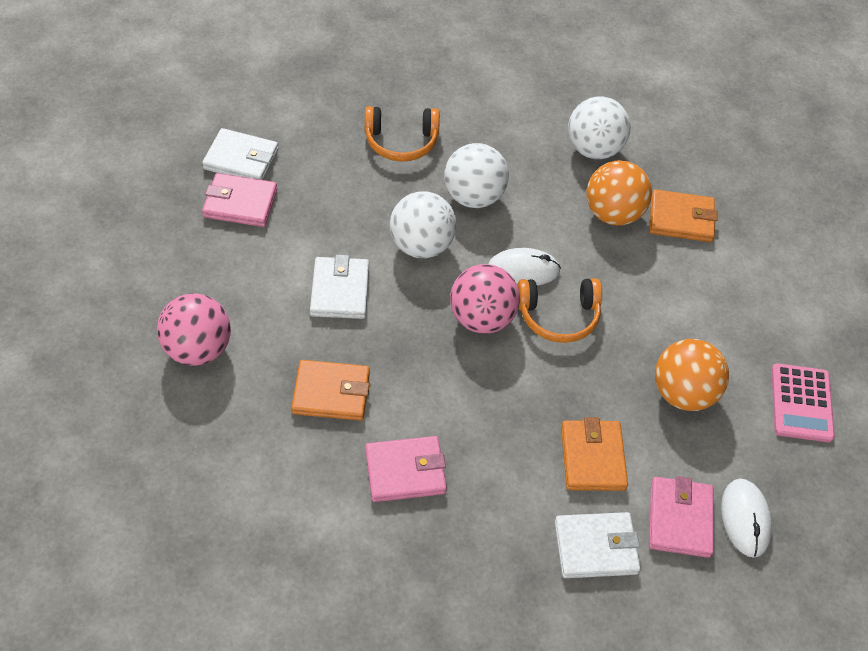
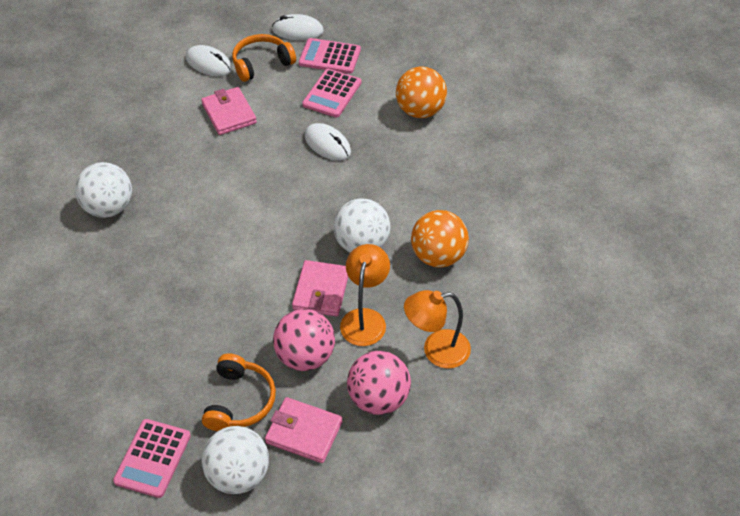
orange lamp: 0 -> 2
orange wallet: 3 -> 0
pink calculator: 1 -> 3
white mouse: 2 -> 3
white wallet: 3 -> 0

